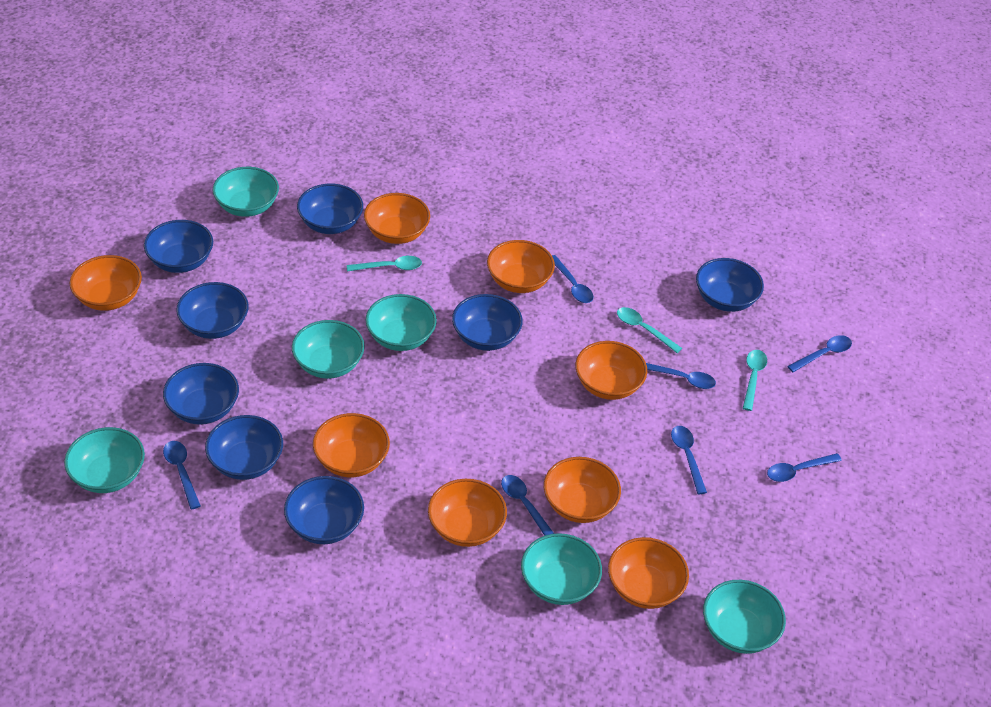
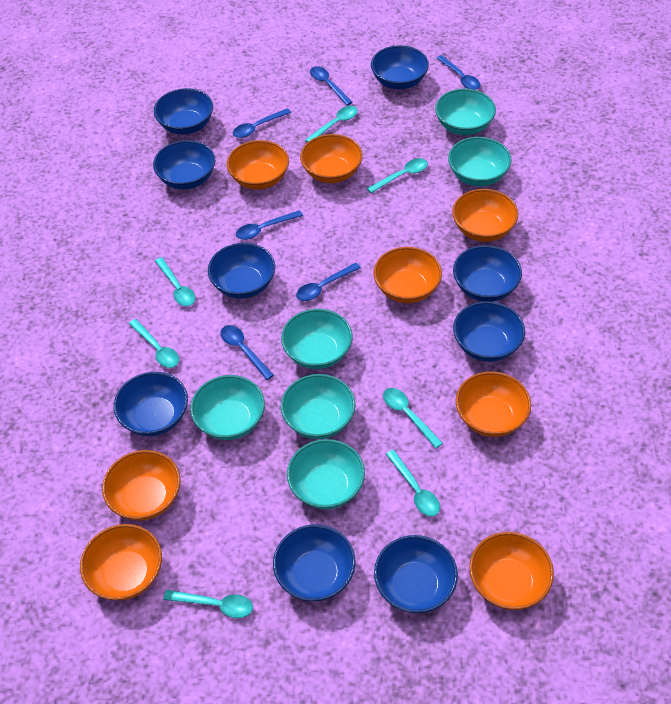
blue bowl: 8 -> 9
blue spoon: 7 -> 6
turquoise spoon: 3 -> 7

